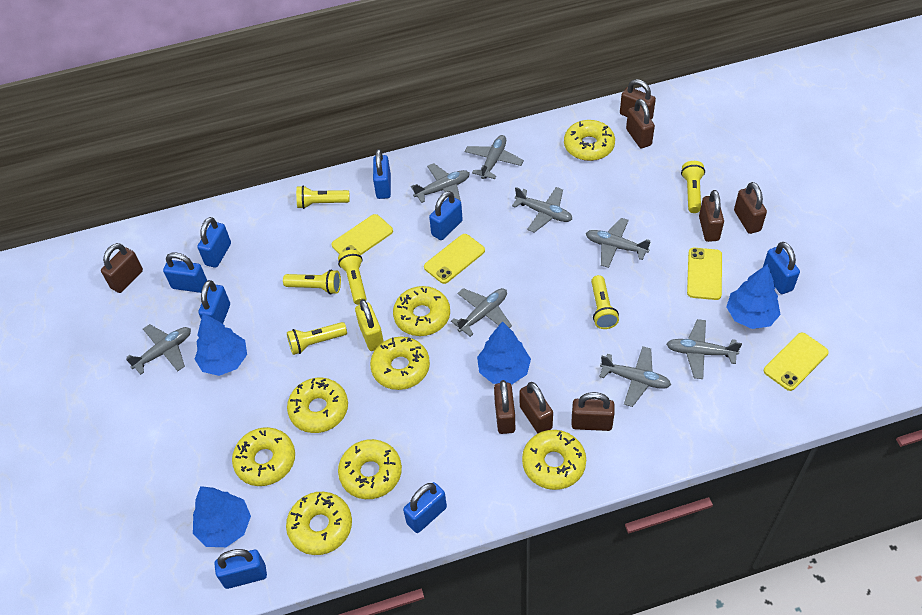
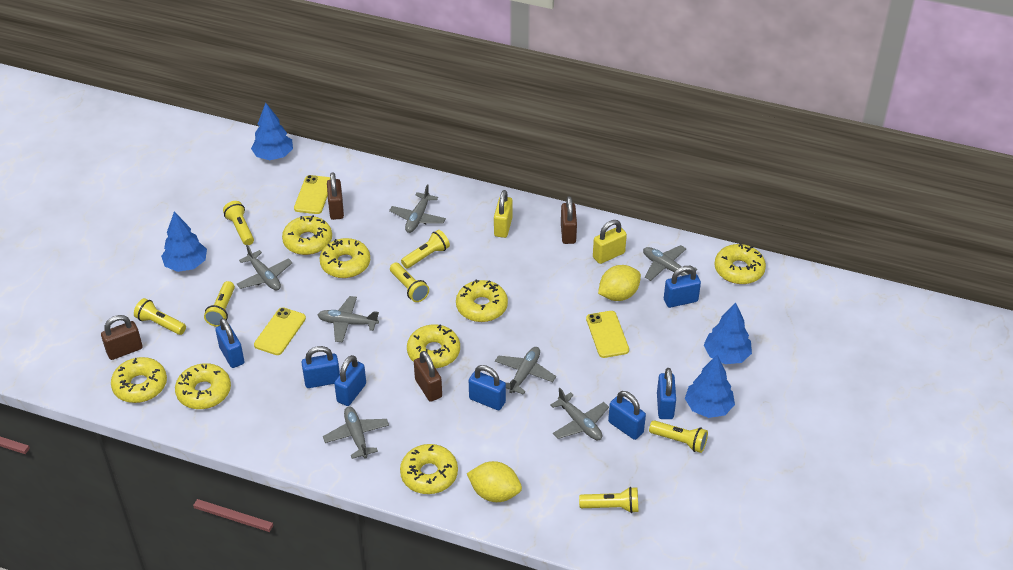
blue padlock: 8 -> 7
brown padlock: 8 -> 4
grey plane: 8 -> 7
yellow flashlight: 6 -> 7
yellow lemon: 0 -> 2
yellow padlock: 1 -> 2
yellow phone: 4 -> 3

